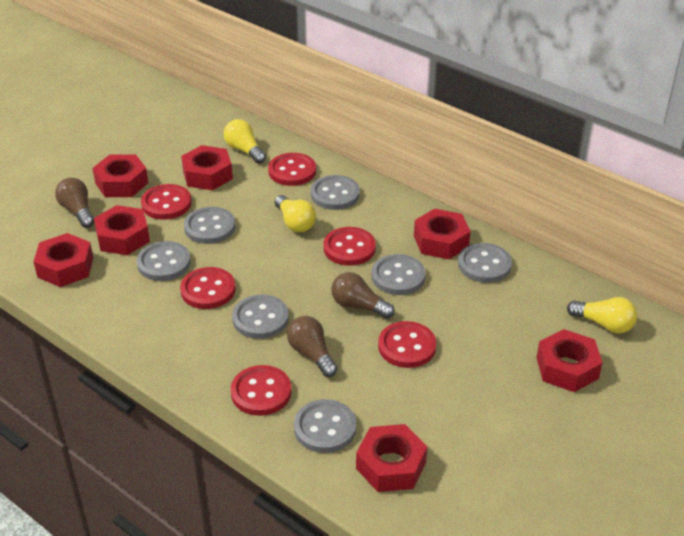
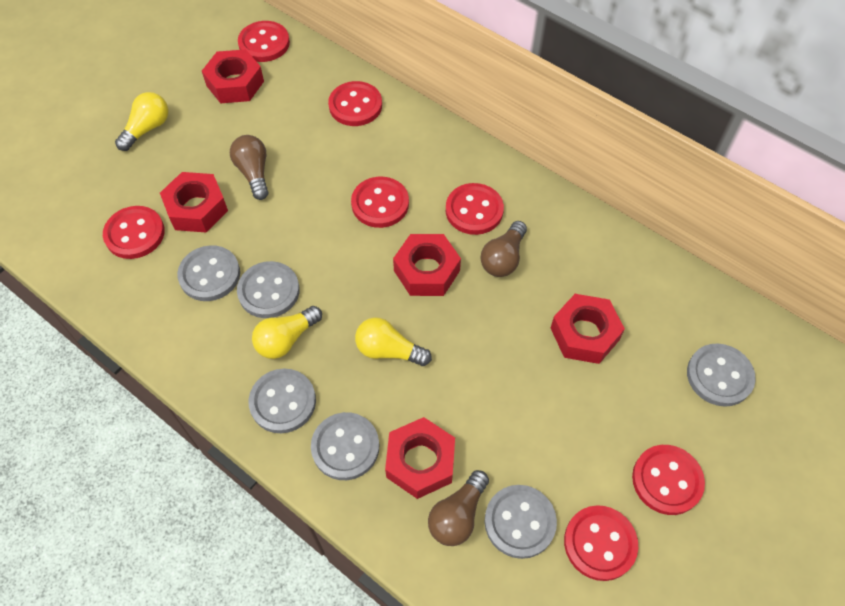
grey button: 7 -> 6
red button: 6 -> 7
red nut: 7 -> 5

